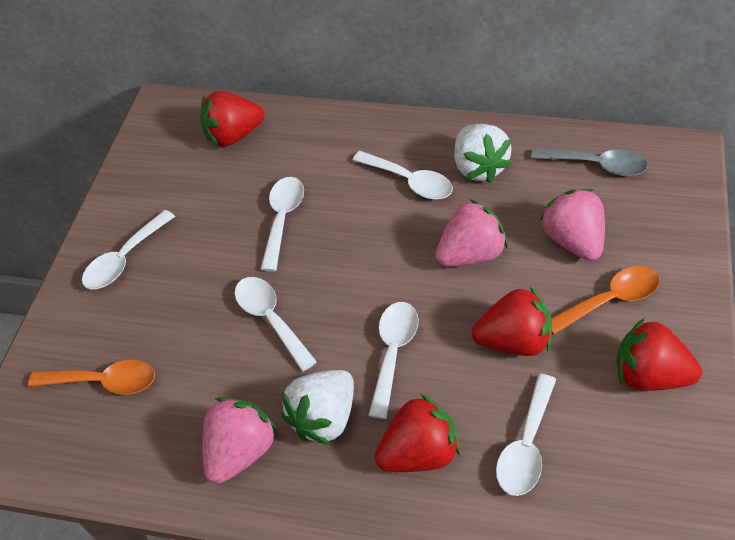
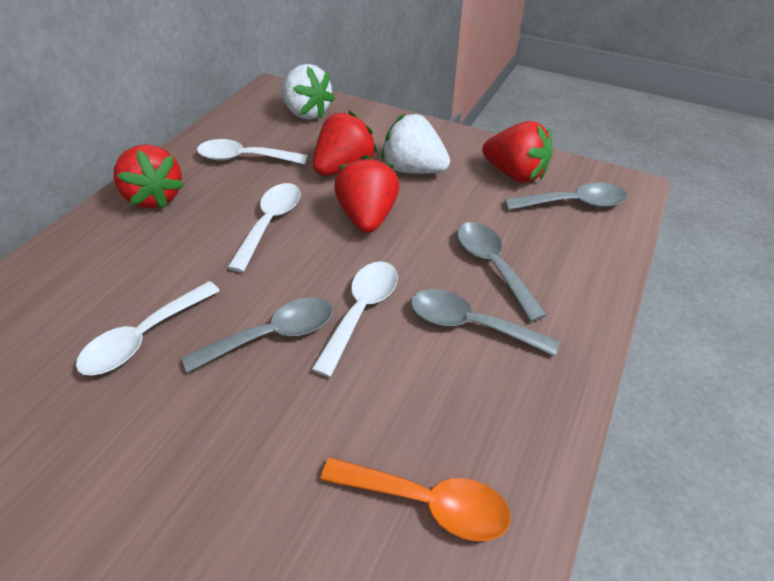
grey spoon: 1 -> 4
orange spoon: 2 -> 1
pink strawberry: 3 -> 0
white spoon: 6 -> 4

